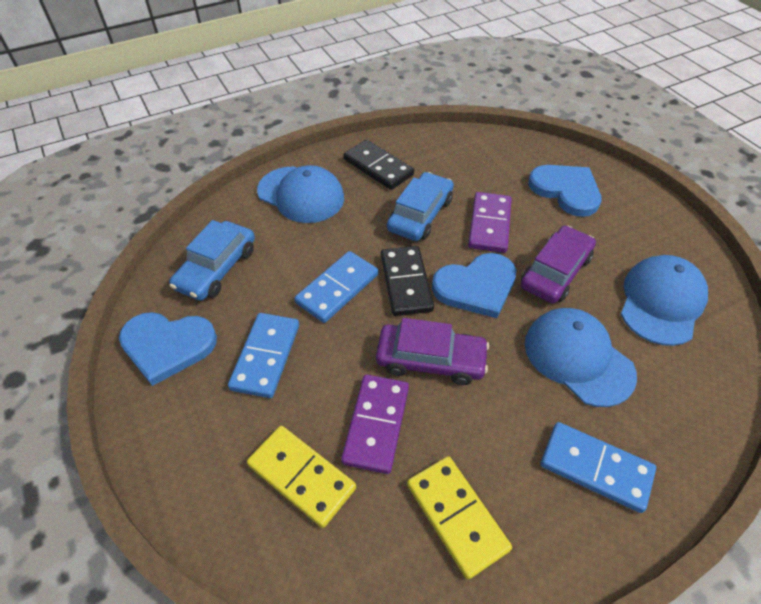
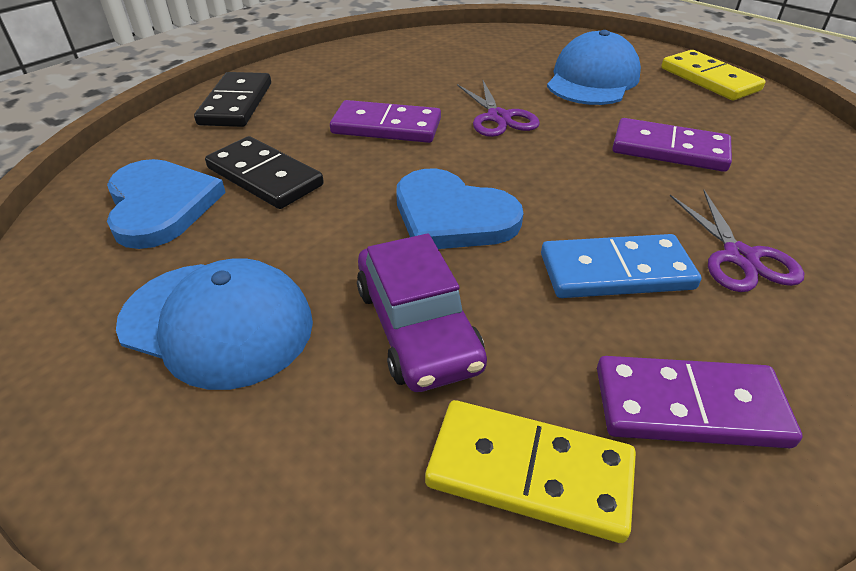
blue cap: 3 -> 2
blue car: 2 -> 0
blue domino: 3 -> 1
blue heart: 3 -> 2
purple car: 2 -> 1
purple domino: 2 -> 3
purple scissors: 0 -> 2

